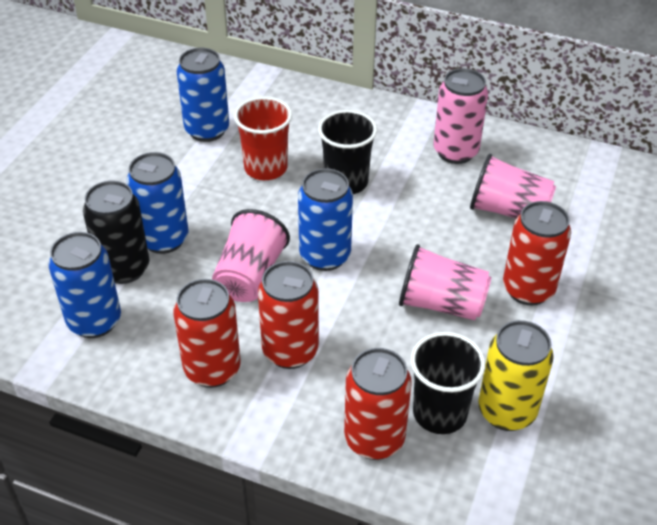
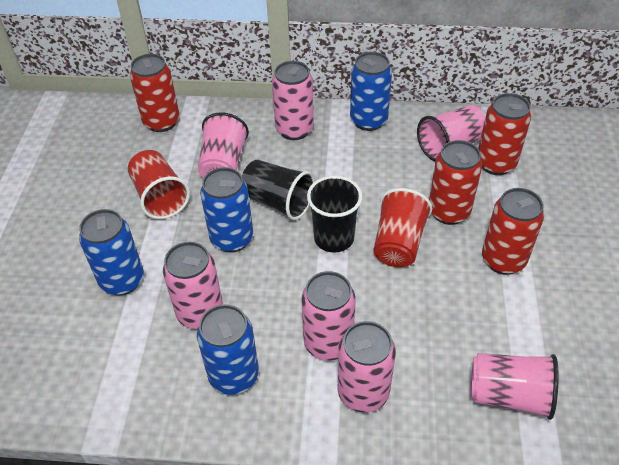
black can: 1 -> 0
pink can: 1 -> 4
red cup: 1 -> 2
yellow can: 1 -> 0

